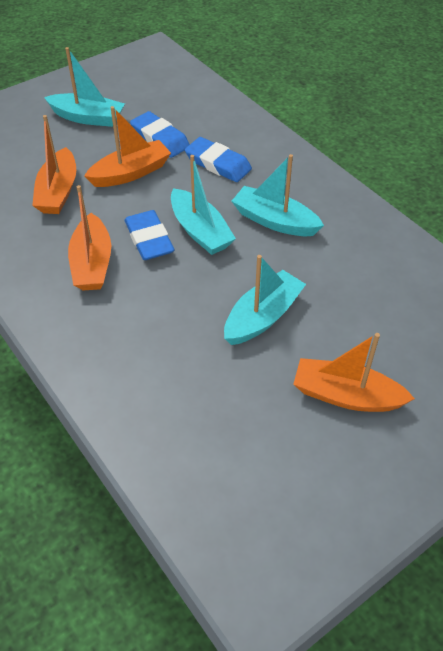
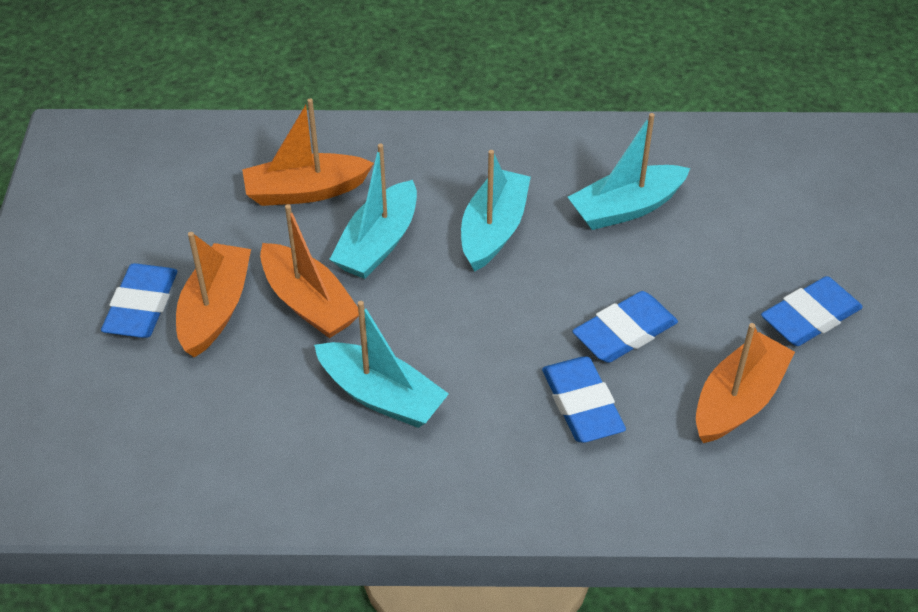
blue eraser: 3 -> 4

